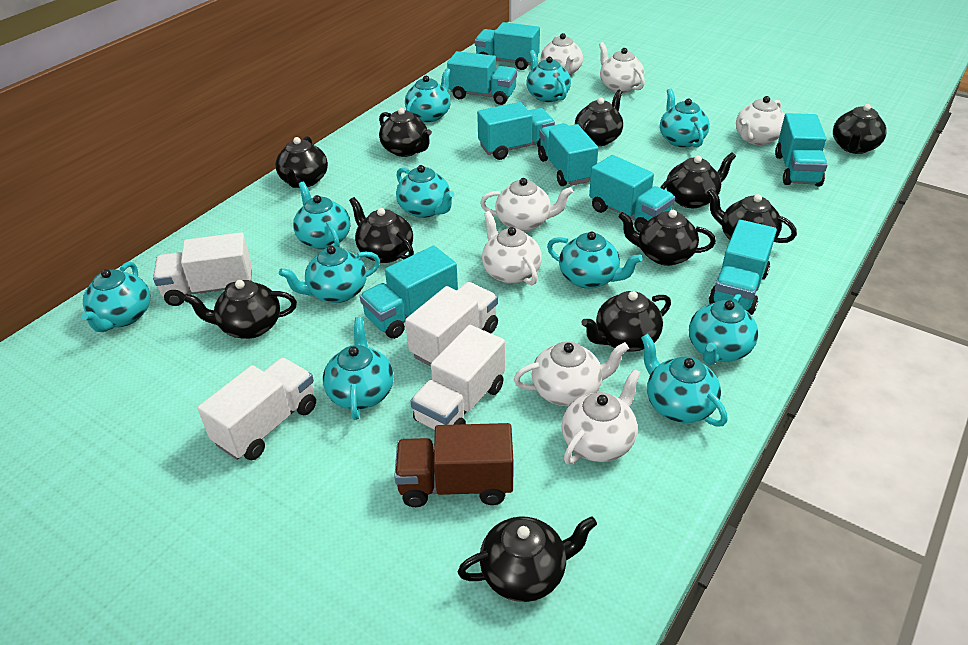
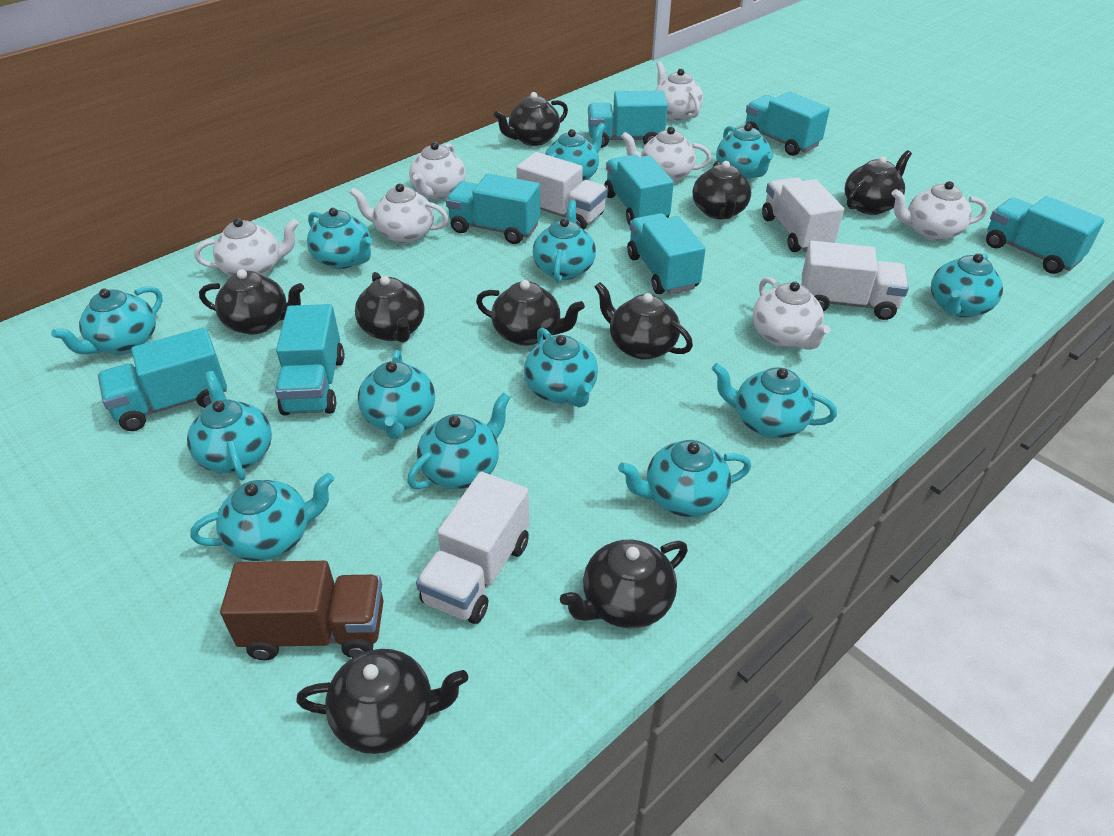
black teapot: 11 -> 9
turquoise teapot: 11 -> 13

